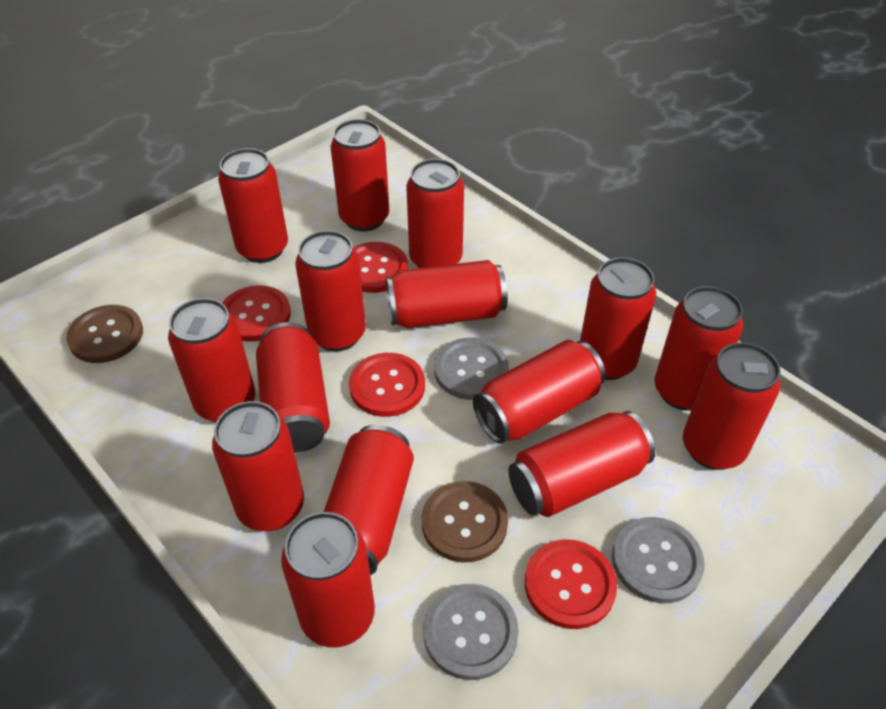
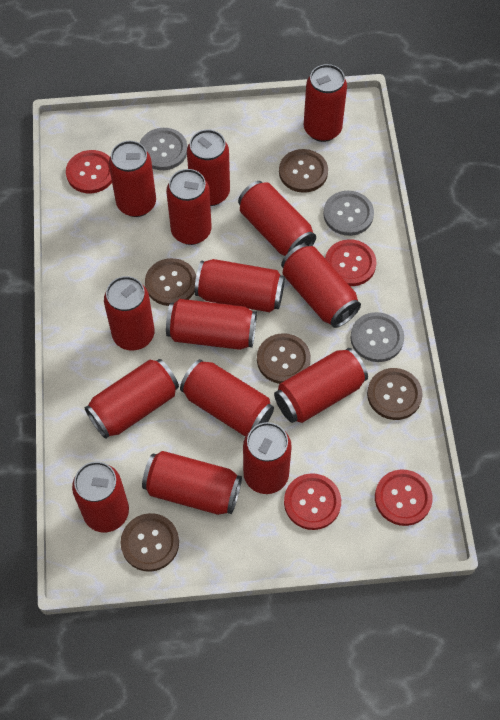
brown button: 2 -> 5

